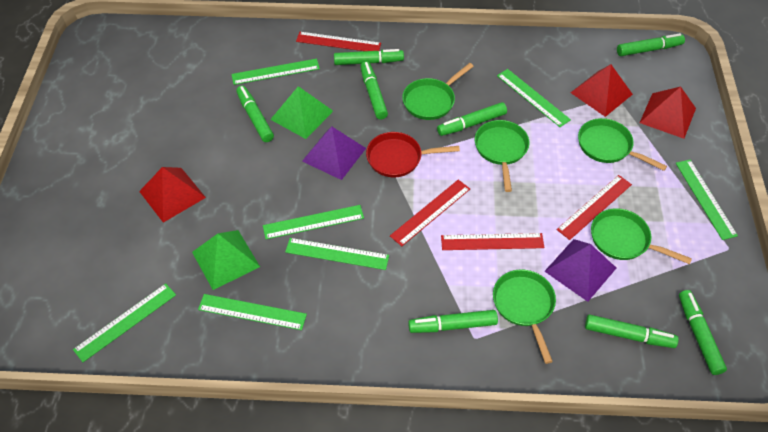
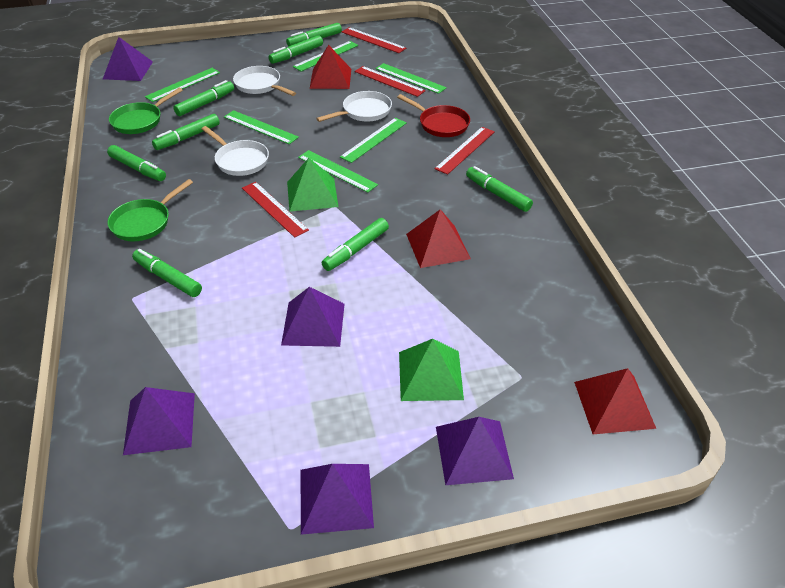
green pan: 5 -> 2
green ruler: 7 -> 6
purple pyramid: 2 -> 5
white pan: 0 -> 3

